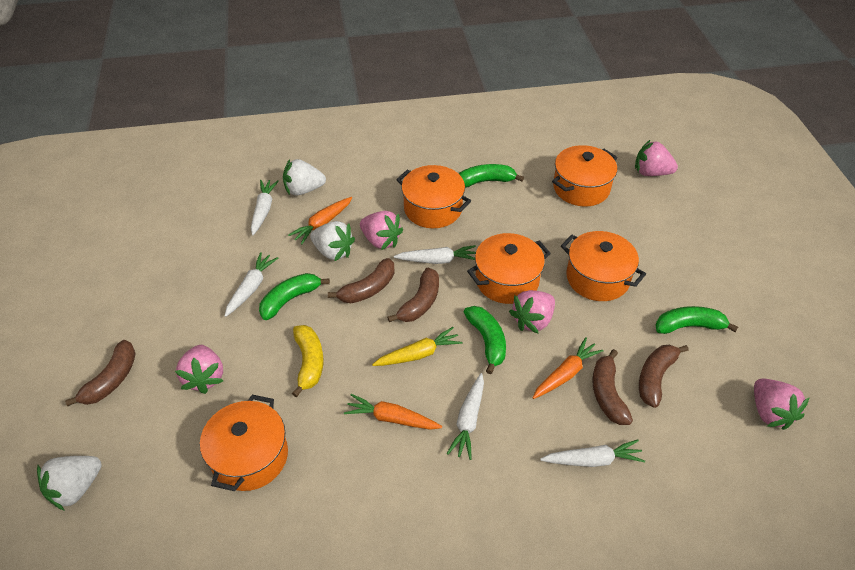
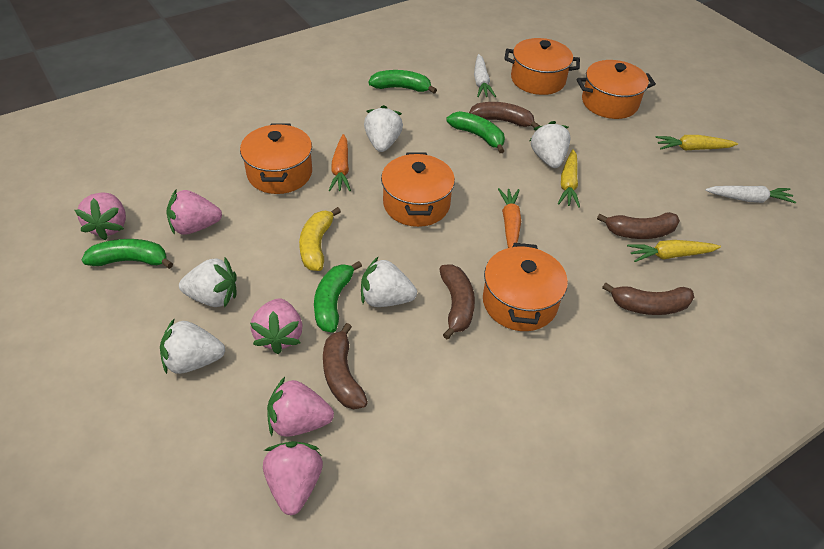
orange carrot: 3 -> 2
white carrot: 5 -> 2
white strawberry: 3 -> 5
yellow carrot: 1 -> 3

